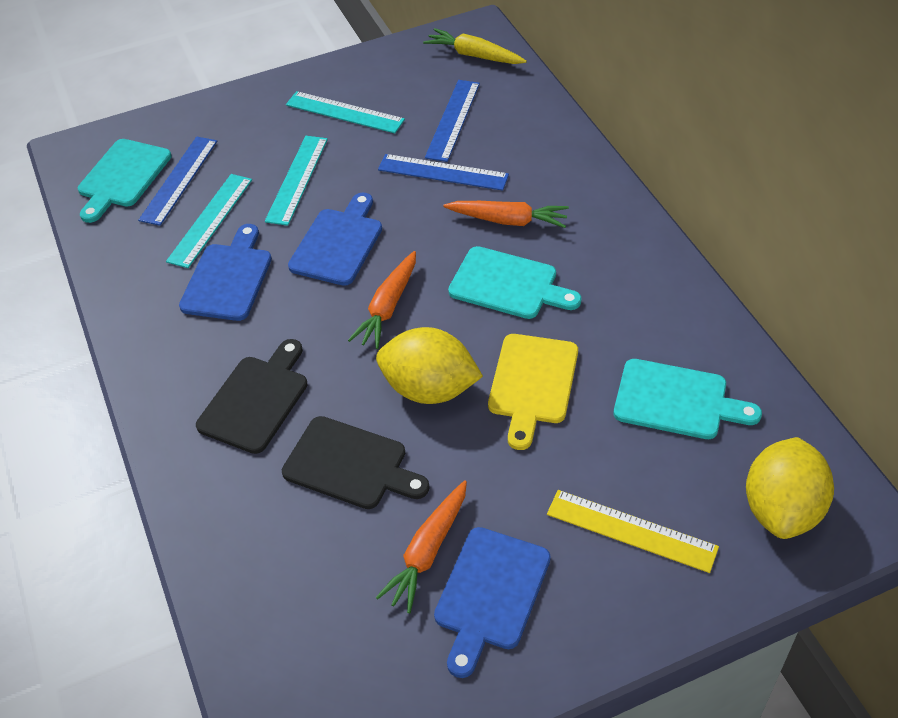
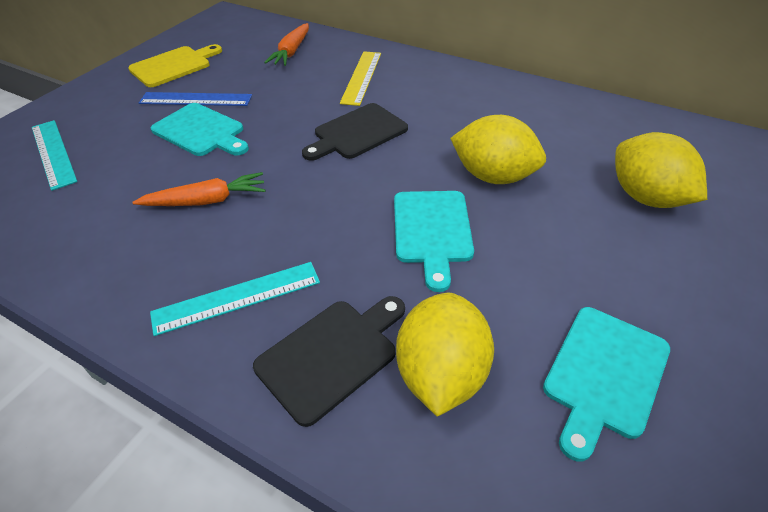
blue cutting board: 3 -> 0
blue ruler: 3 -> 1
orange carrot: 3 -> 2
turquoise ruler: 3 -> 2
yellow carrot: 1 -> 0
yellow lemon: 2 -> 3

